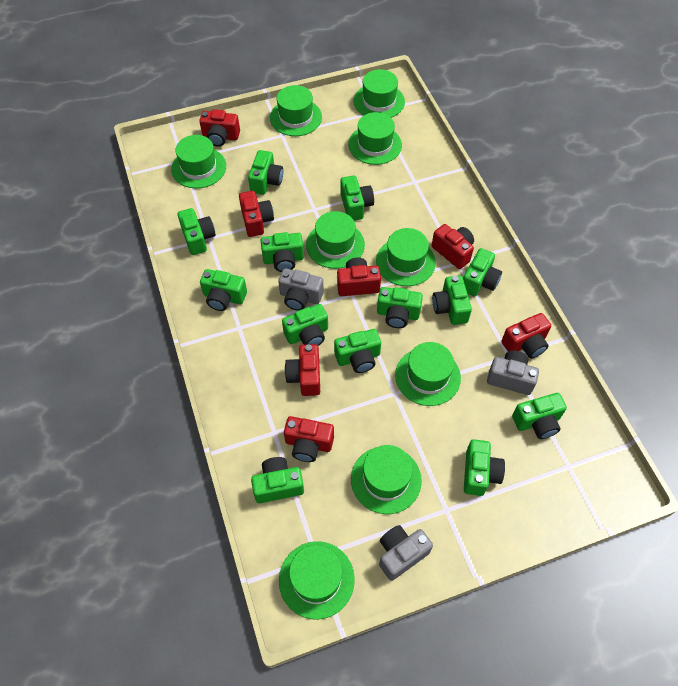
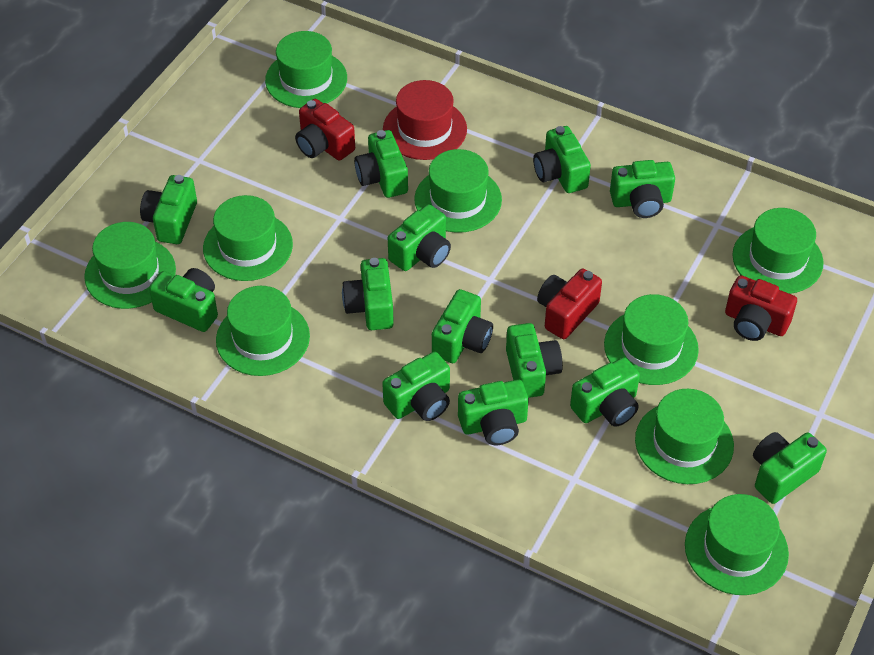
grey camera: 3 -> 0
red camera: 7 -> 3
red hat: 0 -> 1

